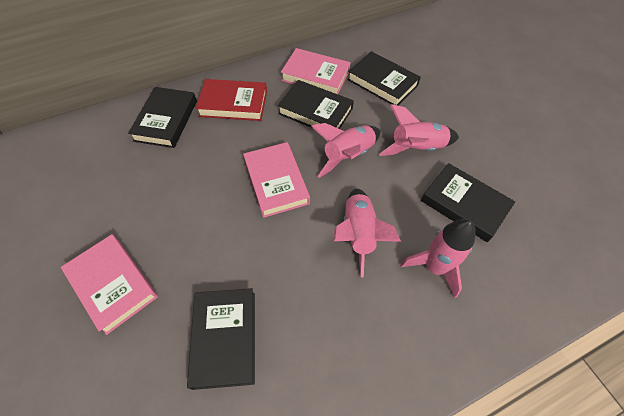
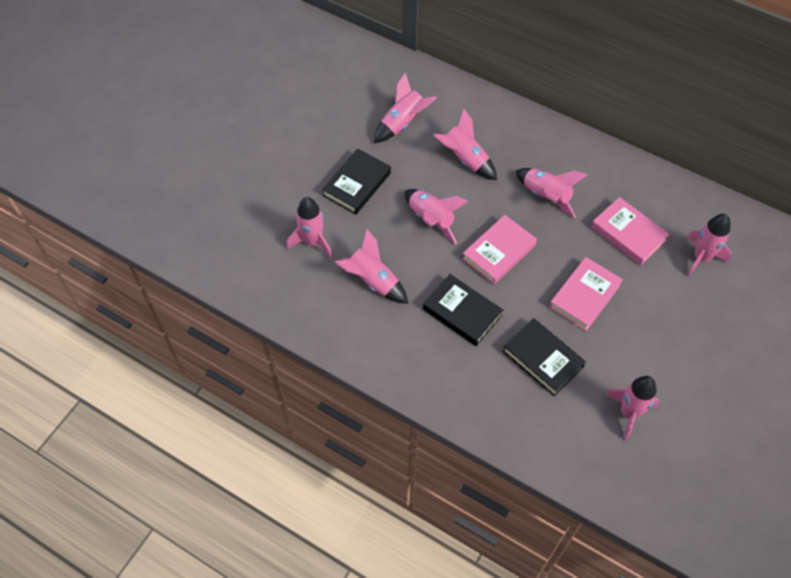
black book: 5 -> 3
pink rocket: 4 -> 8
red book: 1 -> 0

